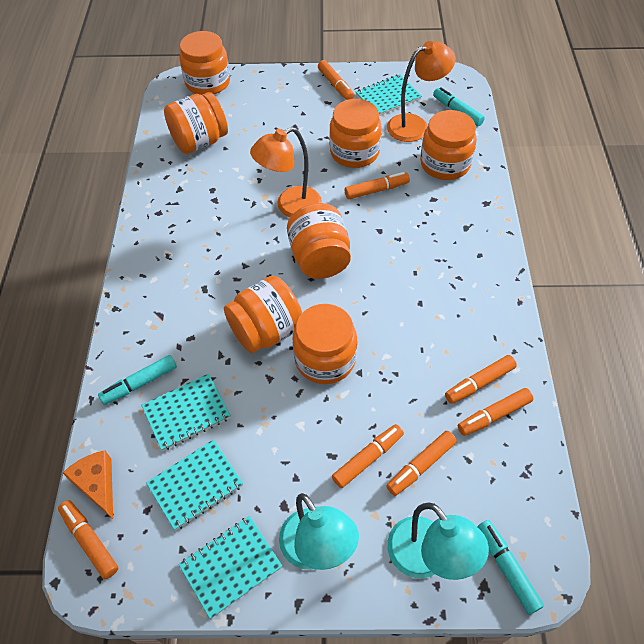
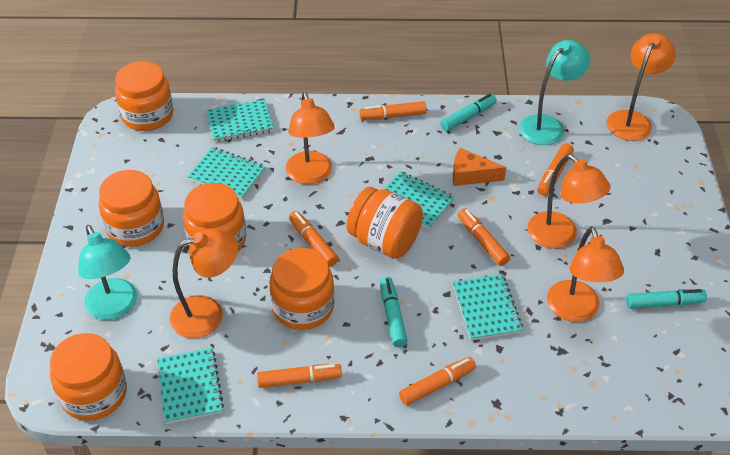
orange jar: 7 -> 6
orange lamp: 2 -> 5
orange marker: 7 -> 6
turquoise notebook: 4 -> 5

